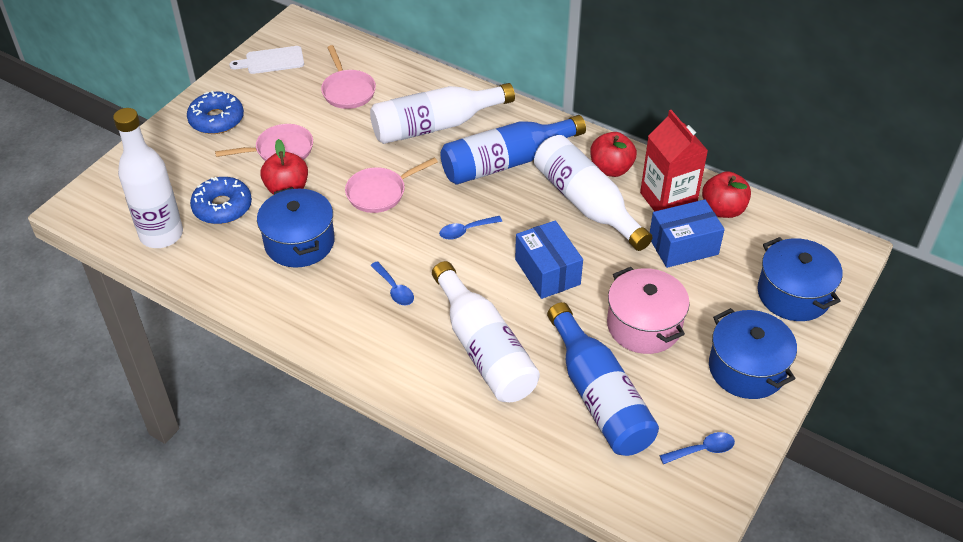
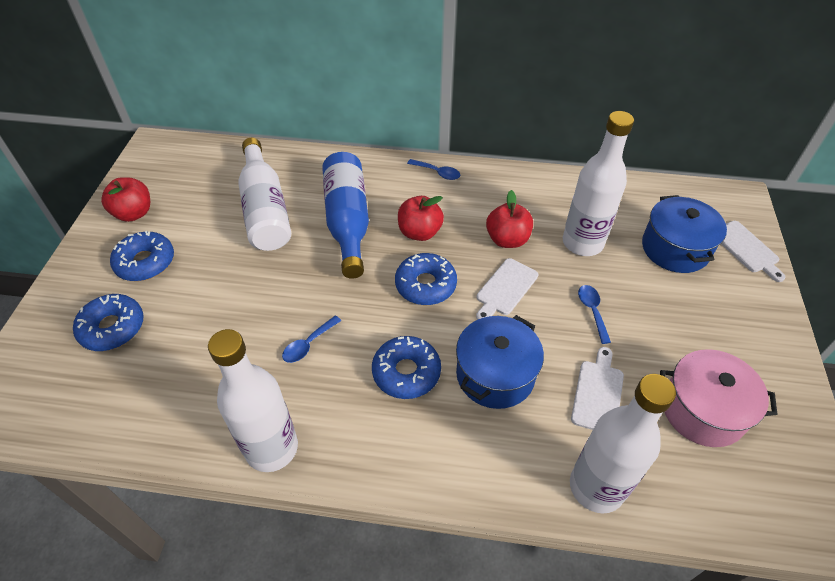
blue bottle: 2 -> 1
blue box: 2 -> 0
blue donut: 2 -> 4
blue pot: 3 -> 2
pink pan: 3 -> 0
red carton: 1 -> 0
white cutting board: 1 -> 3

